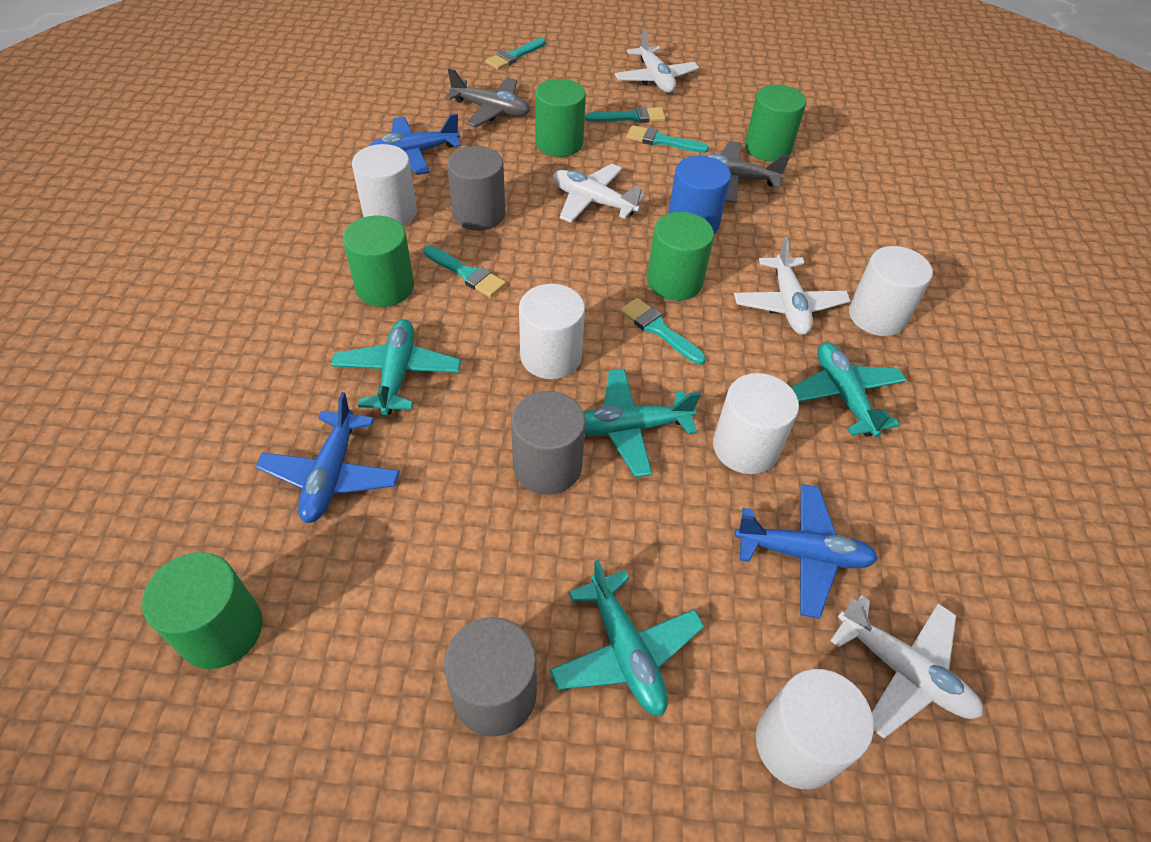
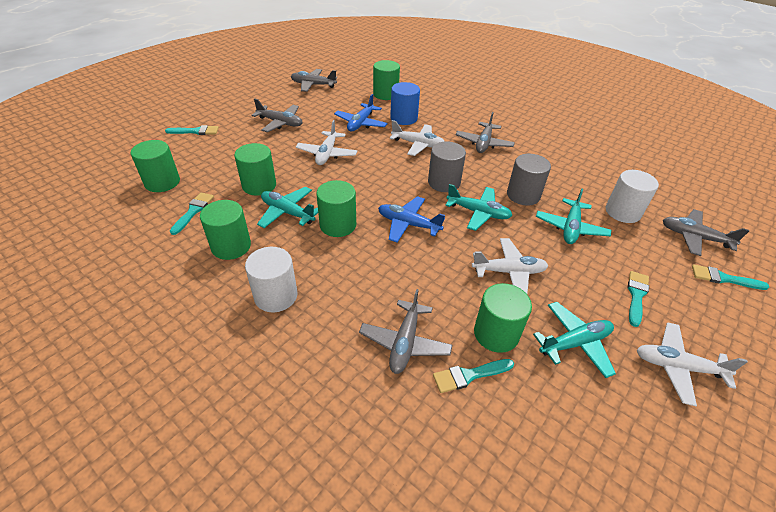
blue plane: 3 -> 2
green cylinder: 5 -> 6
grey cylinder: 3 -> 2
grey plane: 2 -> 5
white cylinder: 5 -> 2

